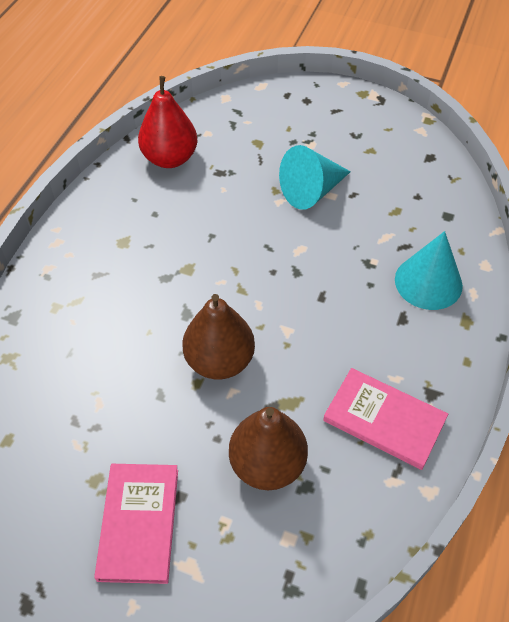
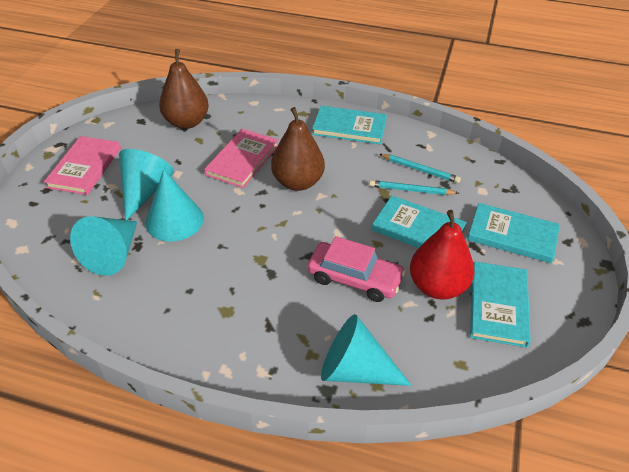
pink car: 0 -> 1
turquoise book: 0 -> 4
turquoise cone: 2 -> 4
turquoise pencil: 0 -> 2

